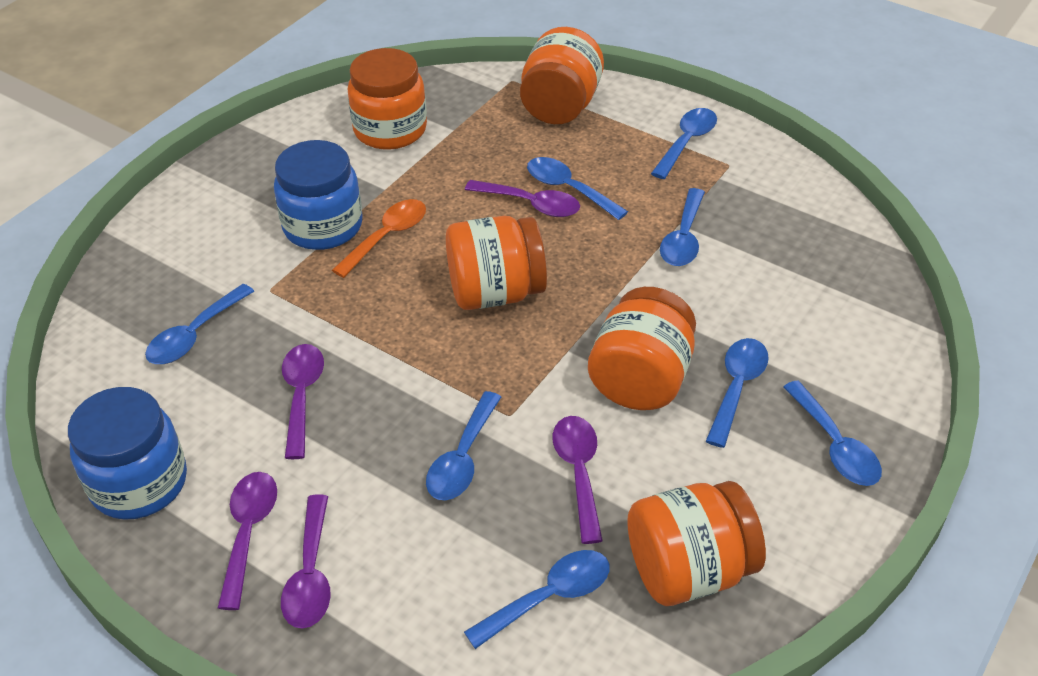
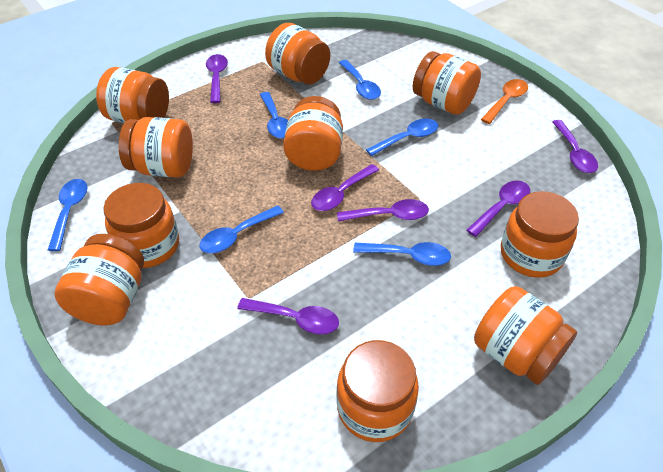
blue jar: 2 -> 0
blue spoon: 8 -> 6
orange jar: 5 -> 10
purple spoon: 5 -> 6

